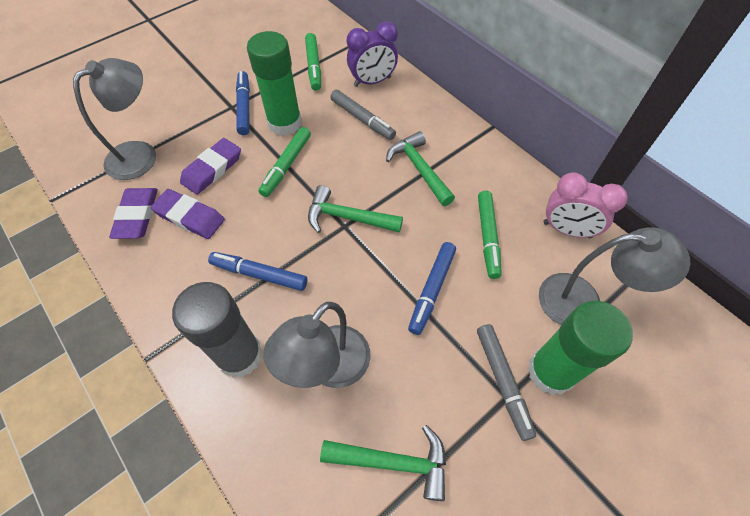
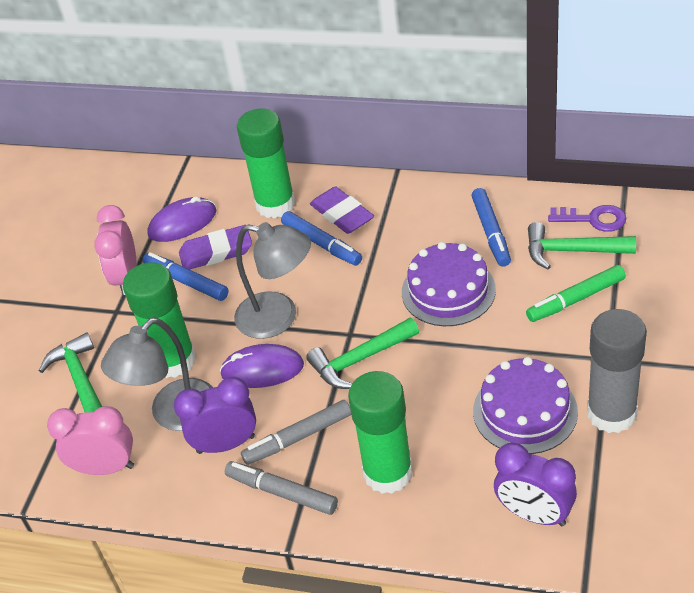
green glue stick: 2 -> 3
green marker: 3 -> 1
grey lamp: 3 -> 2
pink clock: 1 -> 2
purple cake: 0 -> 2
purple clock: 1 -> 2
purple eraser: 3 -> 2
purple key: 0 -> 1
purple mouse: 0 -> 2

